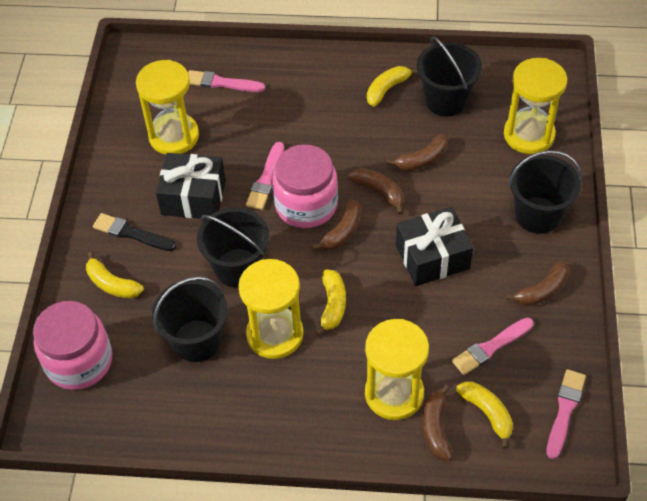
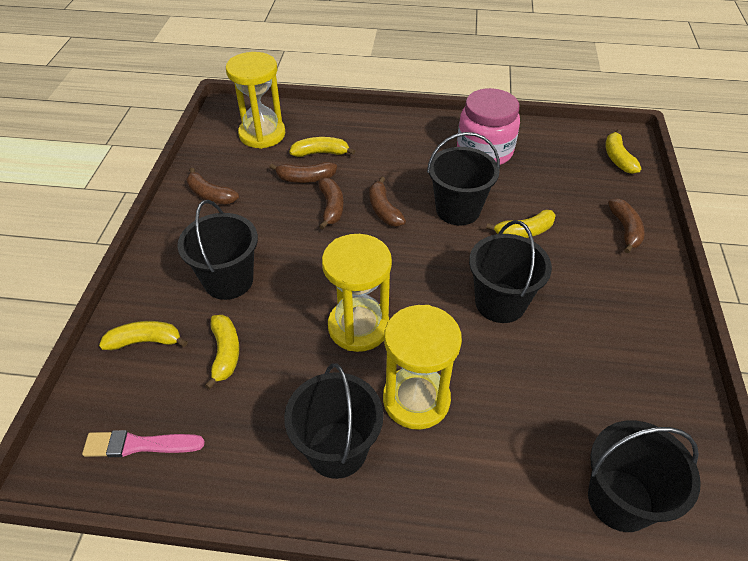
black brush: 1 -> 0
black bucket: 4 -> 5
black gift: 2 -> 0
pink brush: 4 -> 1
pink jar: 2 -> 1
yellow banana: 4 -> 5
yellow hourglass: 4 -> 3

